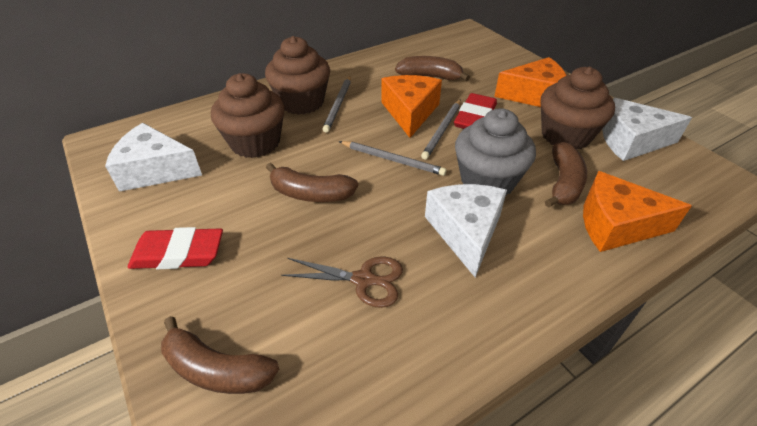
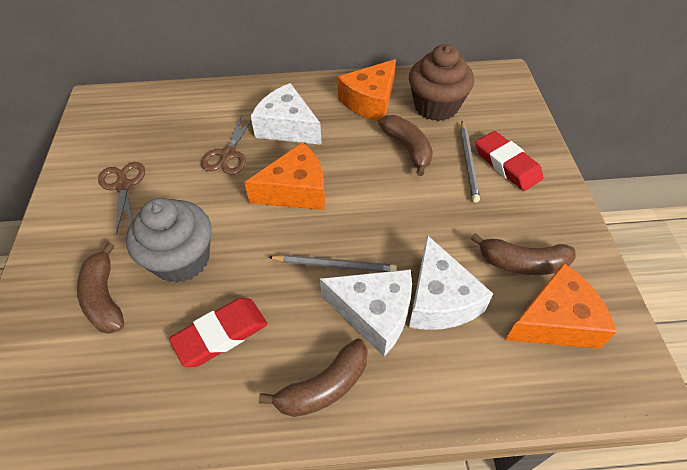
brown cupcake: 3 -> 1
brown scissors: 1 -> 2
grey pencil: 3 -> 2

